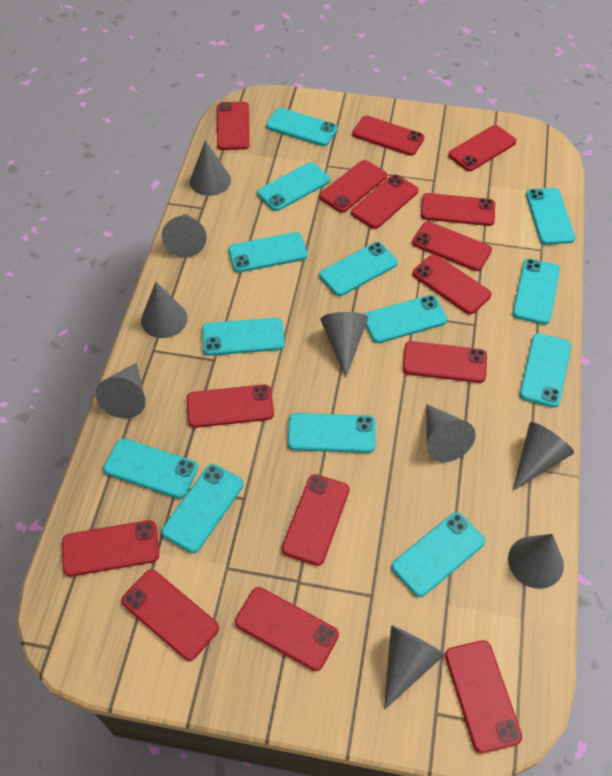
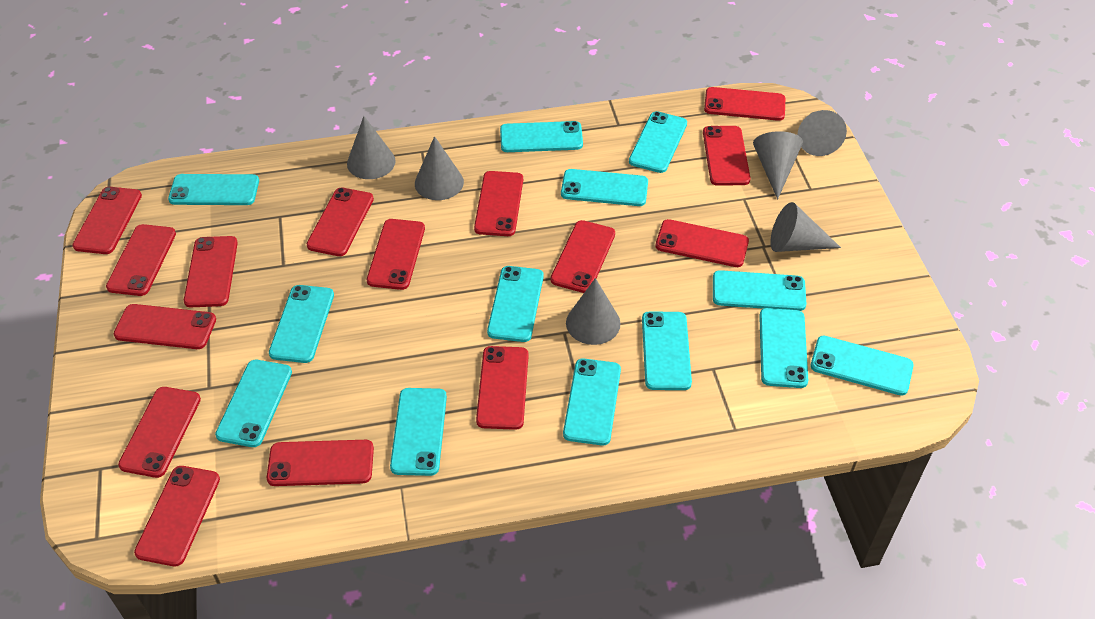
grey cone: 9 -> 6

